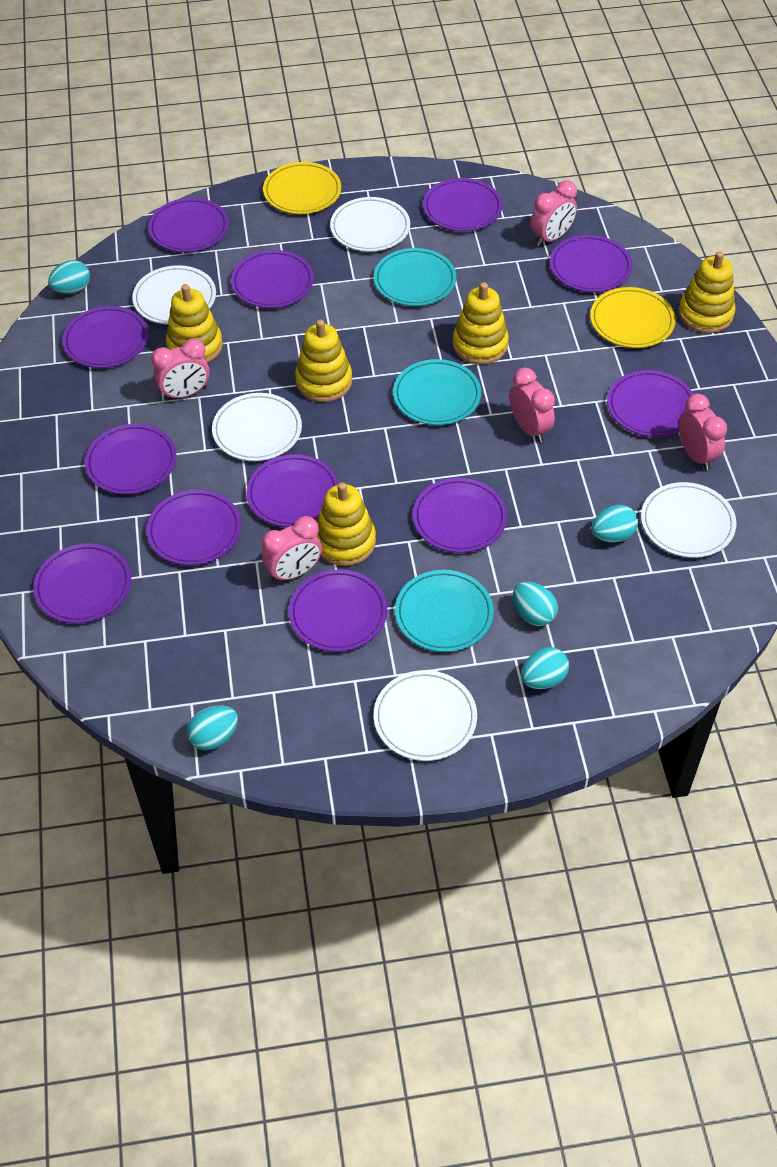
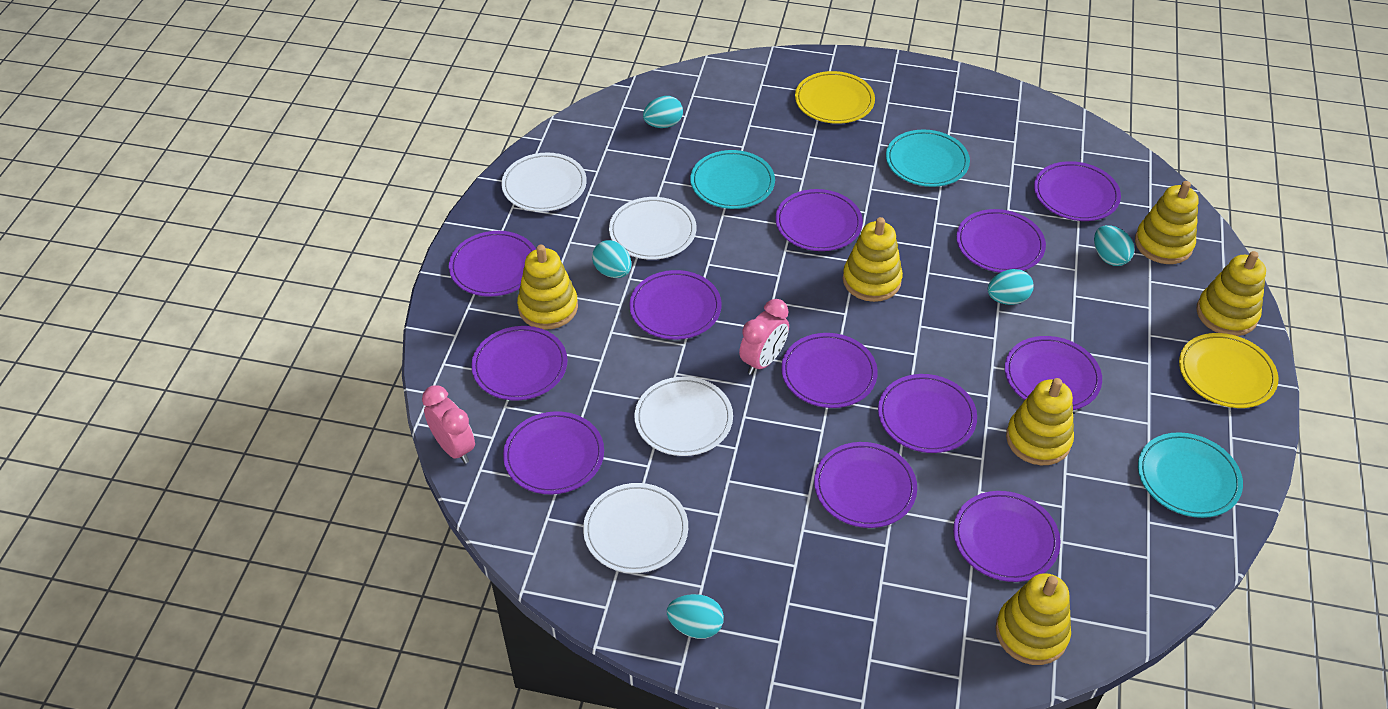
pink clock: 5 -> 2
white plate: 5 -> 4
yellow stacking toy: 5 -> 6

